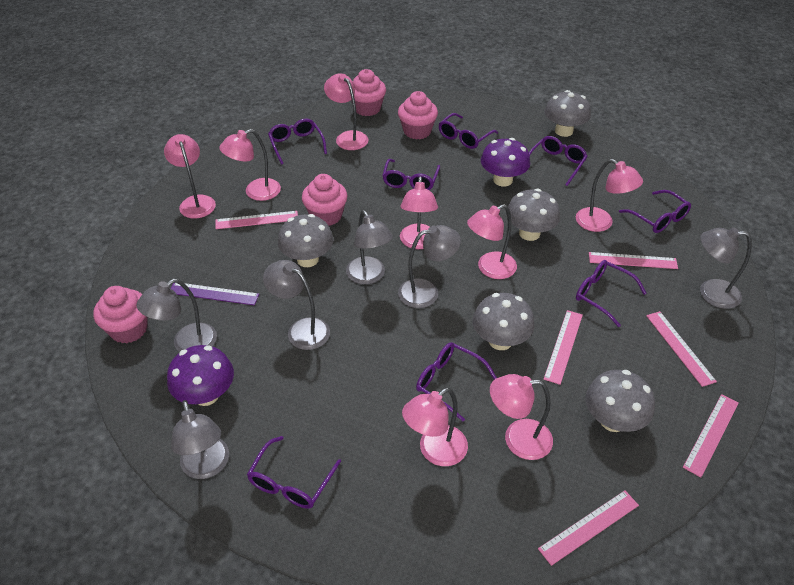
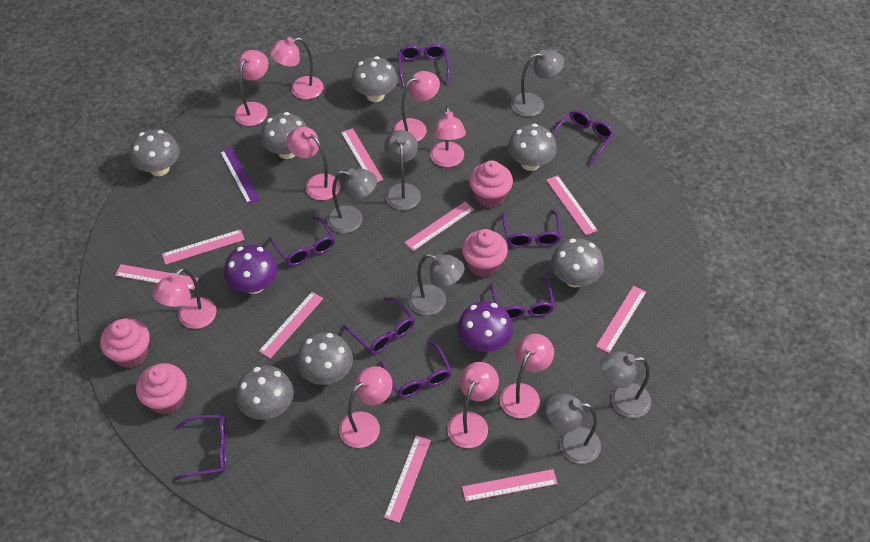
grey mushroom: 5 -> 7
pink lamp: 8 -> 9
pink ruler: 6 -> 9

